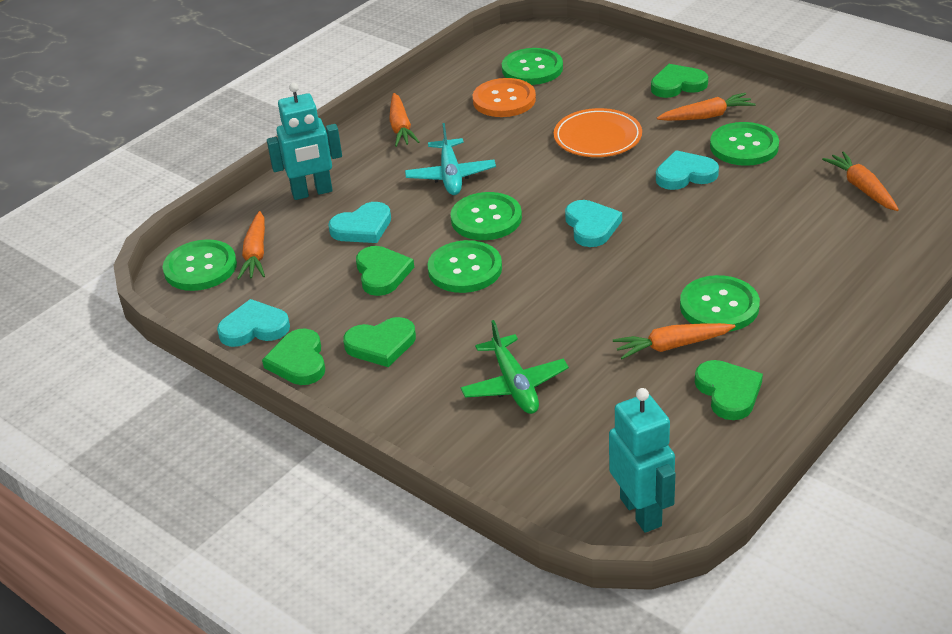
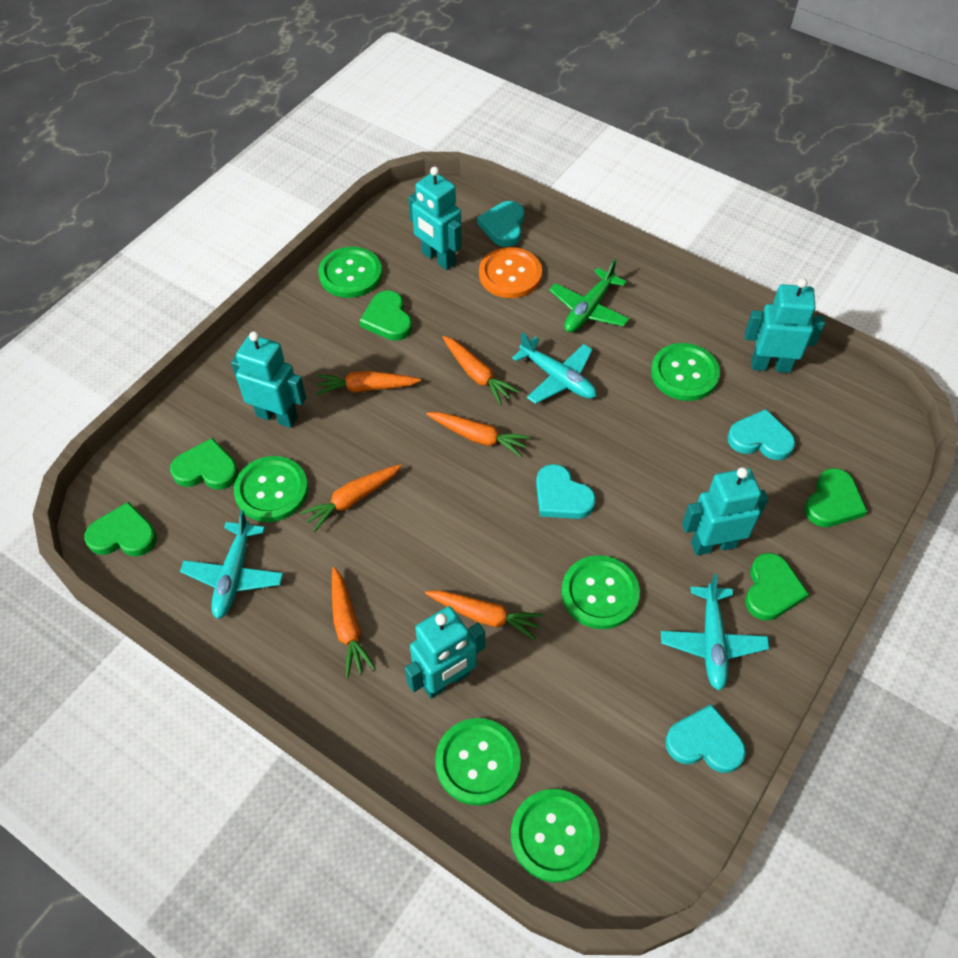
orange carrot: 5 -> 6
orange plate: 1 -> 0
turquoise plane: 1 -> 3
turquoise robot: 2 -> 5

